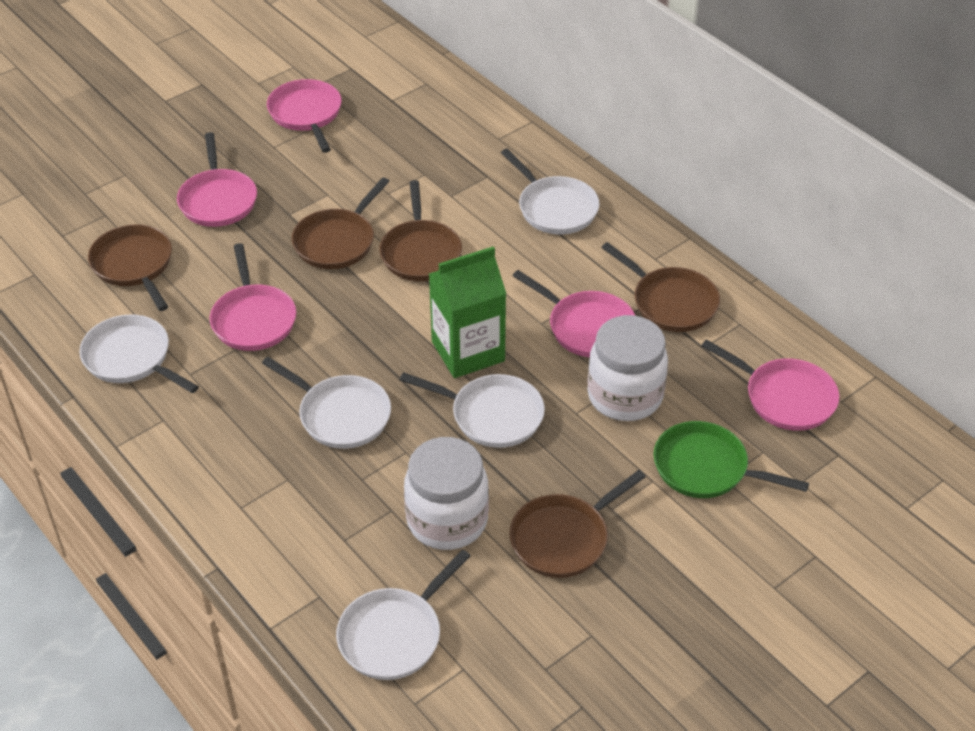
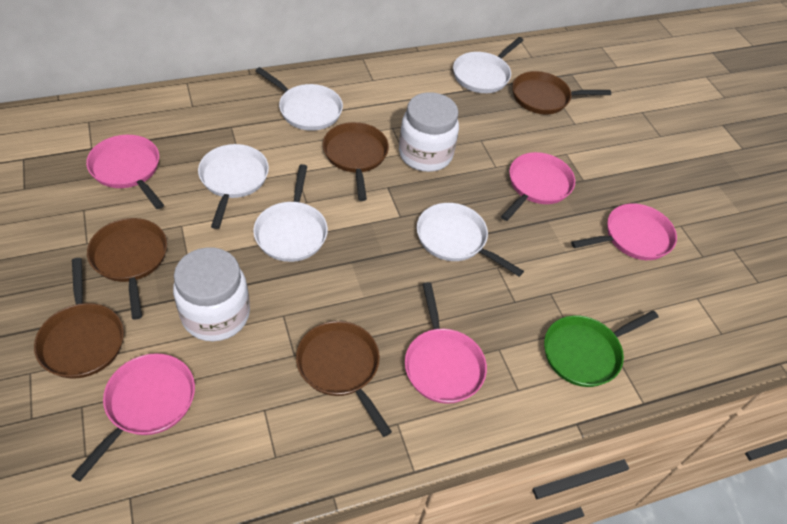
green carton: 1 -> 0

